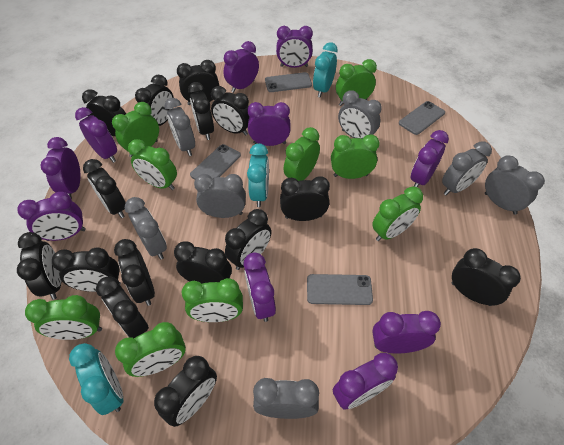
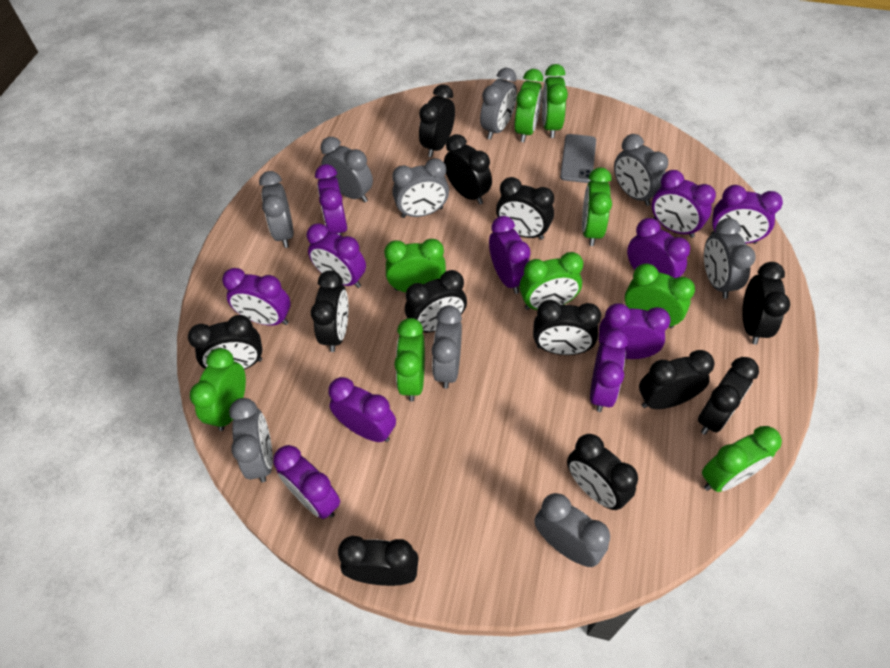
black clock: 15 -> 12
grey clock: 7 -> 9
grey phone: 4 -> 1
purple clock: 10 -> 11
turquoise clock: 3 -> 0

